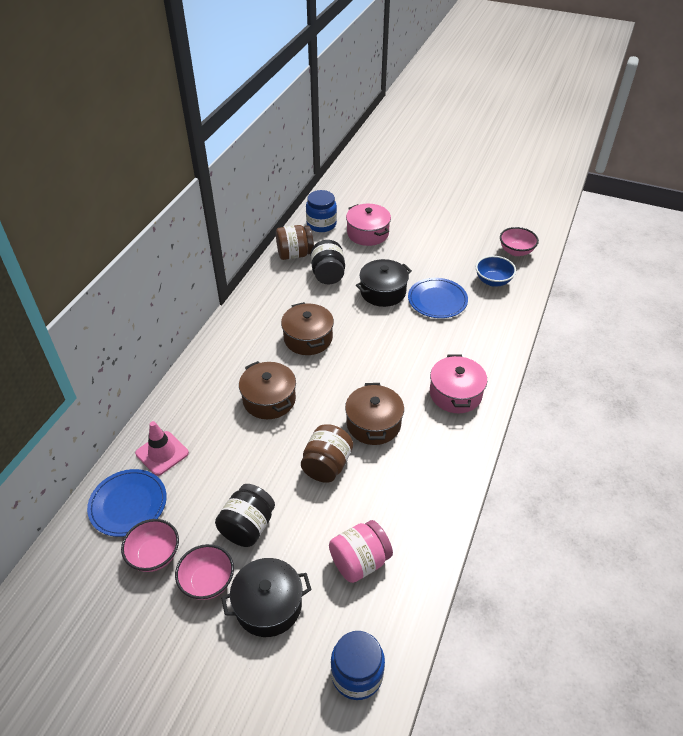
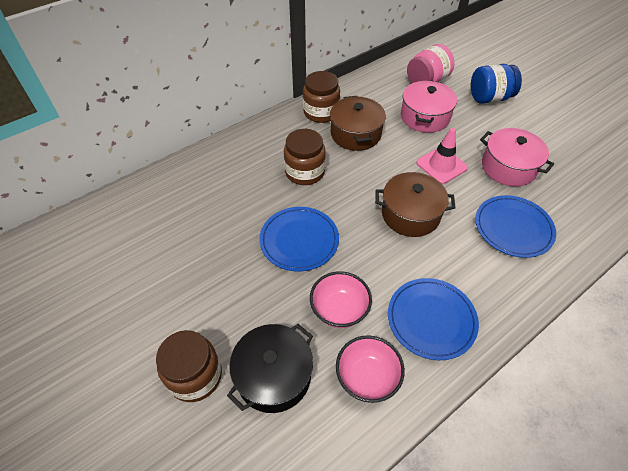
black jar: 2 -> 0
black pot: 2 -> 1
blue bowl: 1 -> 0
blue jar: 2 -> 1
blue plate: 2 -> 3
brown jar: 2 -> 3
brown pot: 3 -> 2
pink bowl: 3 -> 2

